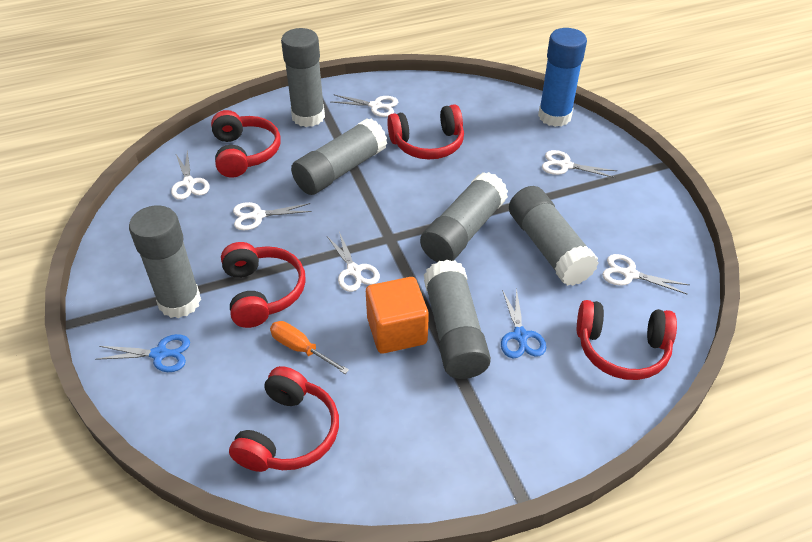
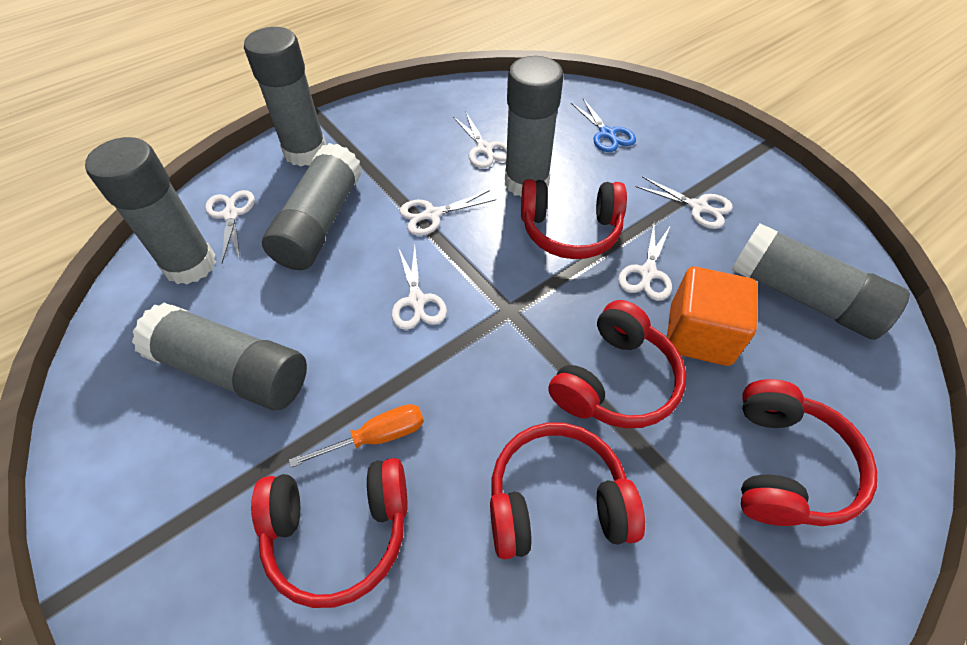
blue glue stick: 1 -> 0
blue scissors: 2 -> 1

